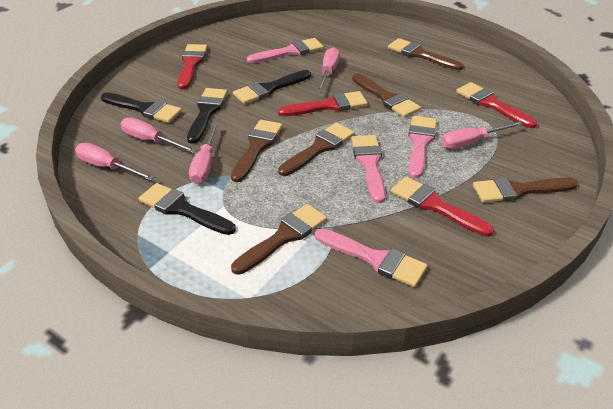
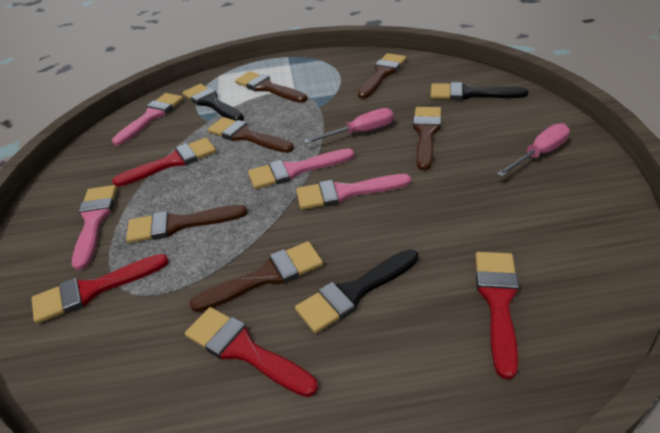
black brush: 4 -> 3
pink screwdriver: 5 -> 2

